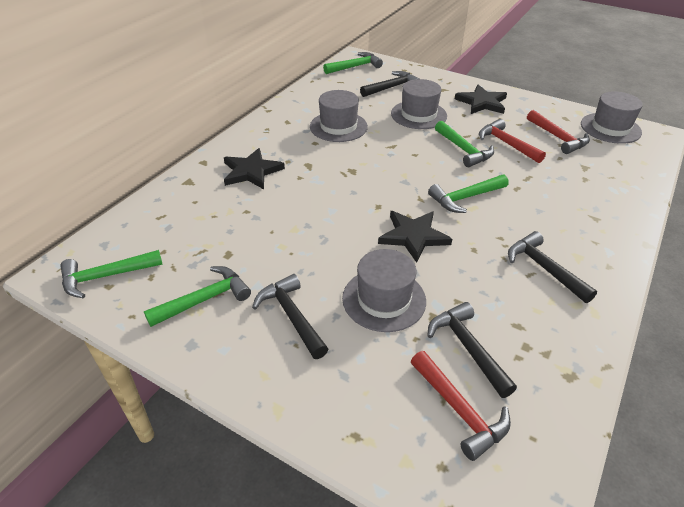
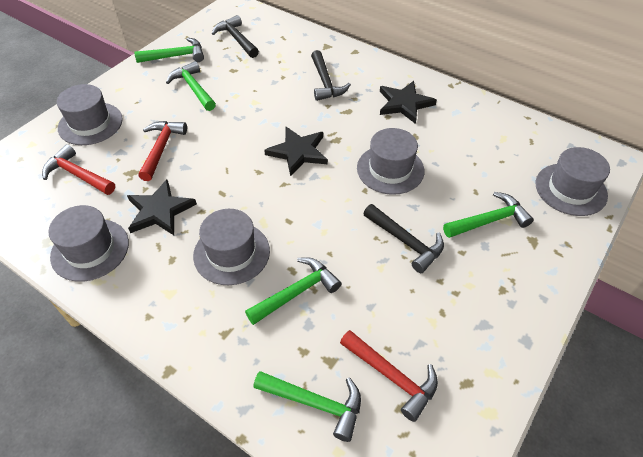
black hammer: 4 -> 3
grey hat: 4 -> 5

